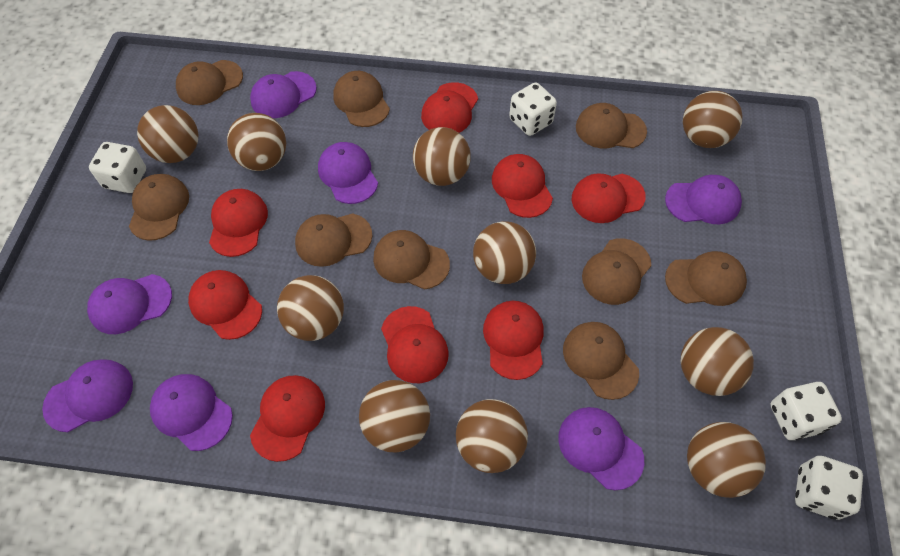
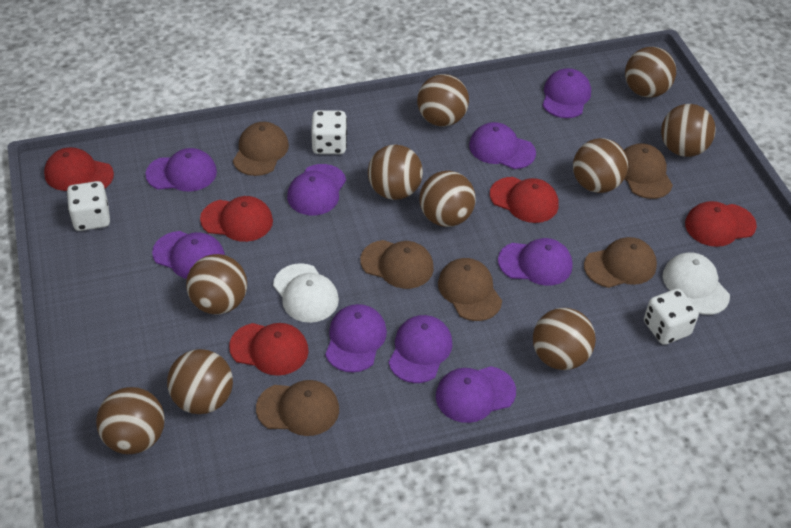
brown cap: 9 -> 6
purple cap: 7 -> 9
red cap: 8 -> 5
white cap: 0 -> 2
white dice: 4 -> 3

